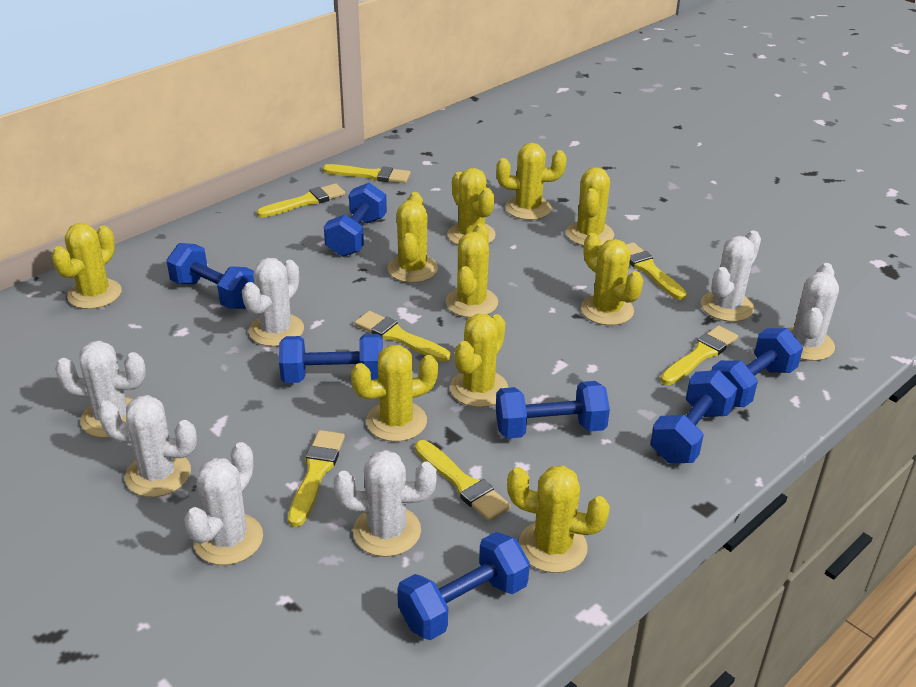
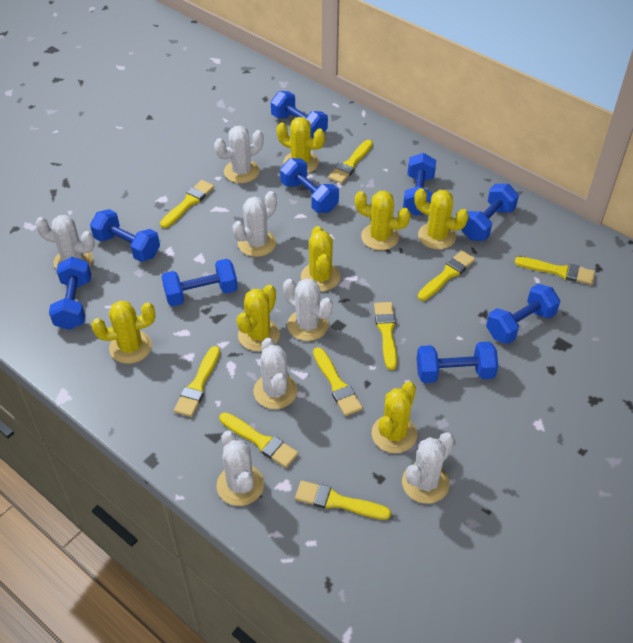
blue dumbbell: 7 -> 9
yellow brush: 7 -> 9
yellow cactus: 10 -> 7

